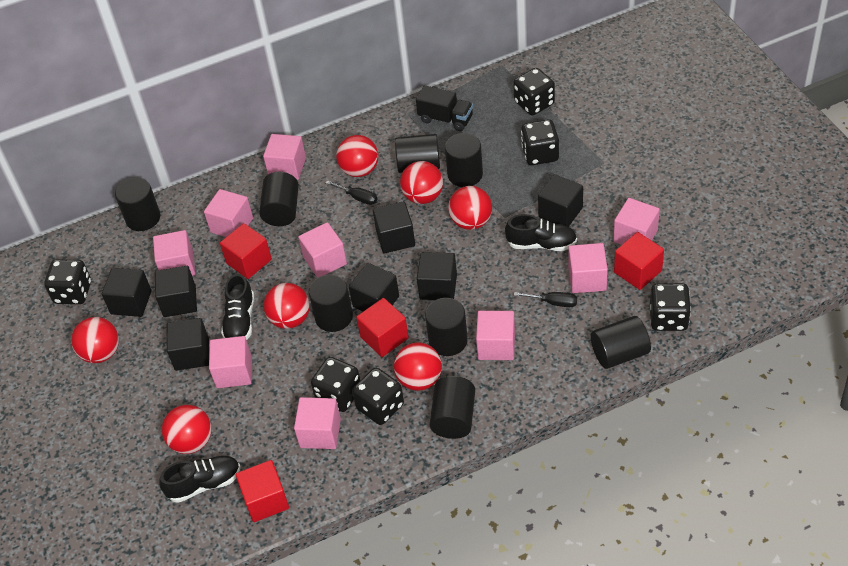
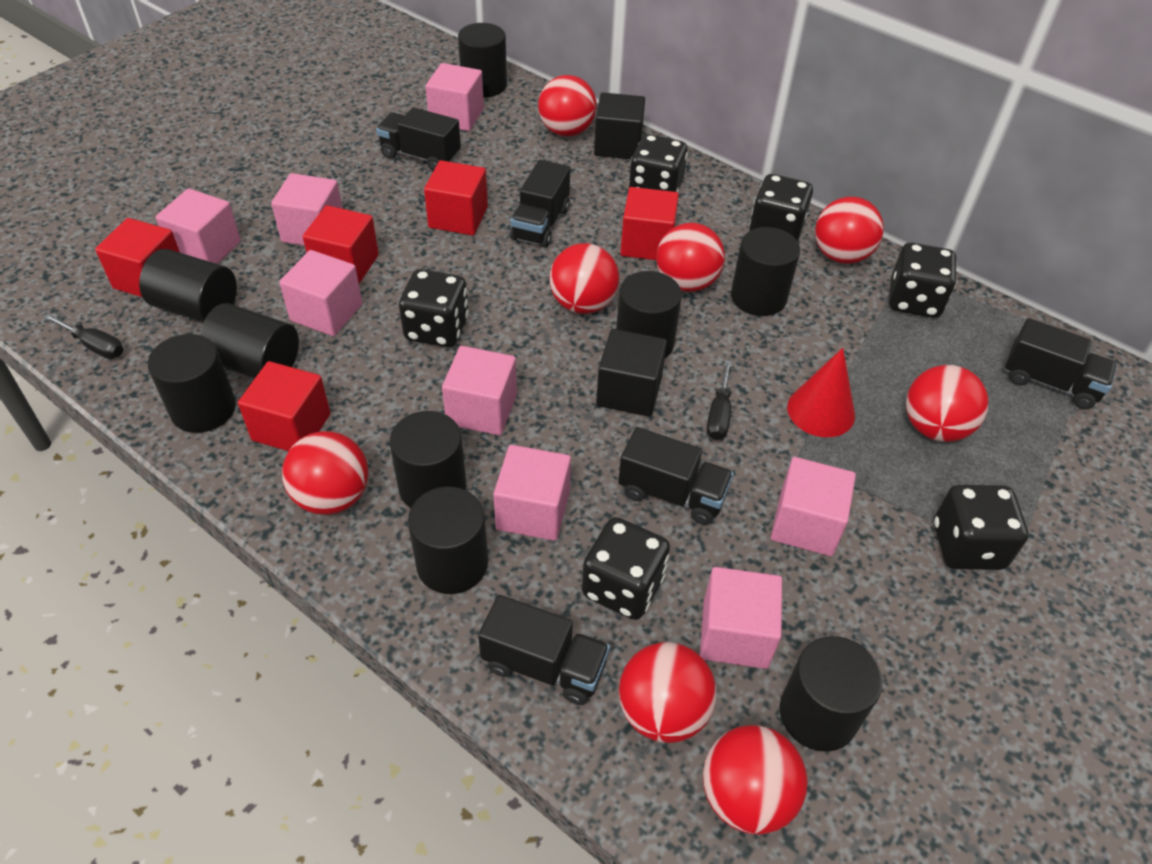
black cube: 7 -> 2
black cylinder: 8 -> 9
black shoe: 3 -> 0
black truck: 1 -> 5
pink cube: 9 -> 8
red ball: 7 -> 8
red cone: 0 -> 1
red cube: 4 -> 5

